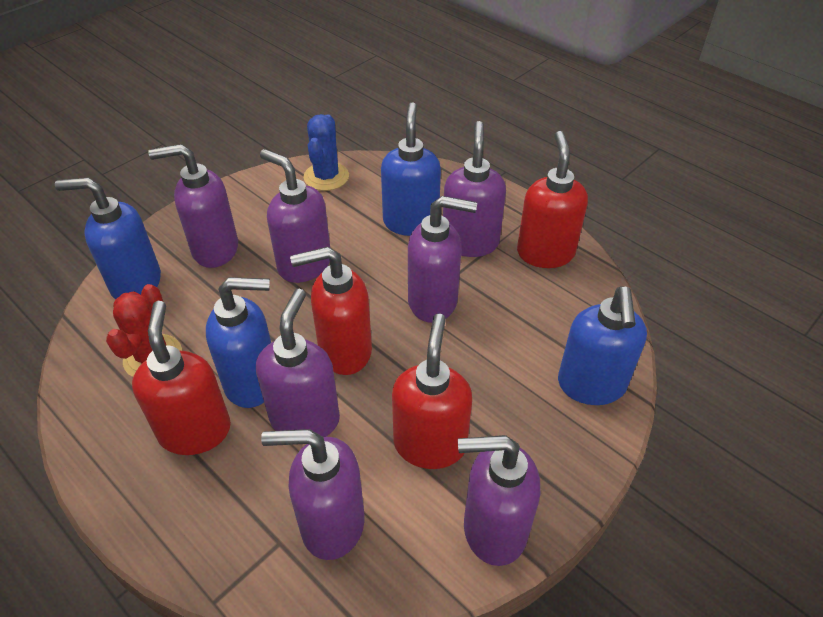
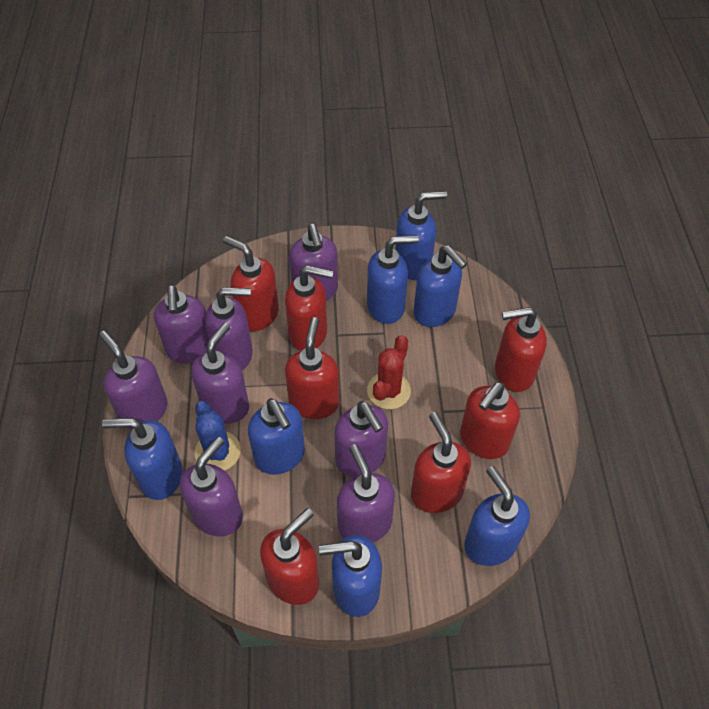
blue soap dispenser: 4 -> 7
purple soap dispenser: 7 -> 8
red soap dispenser: 4 -> 7

